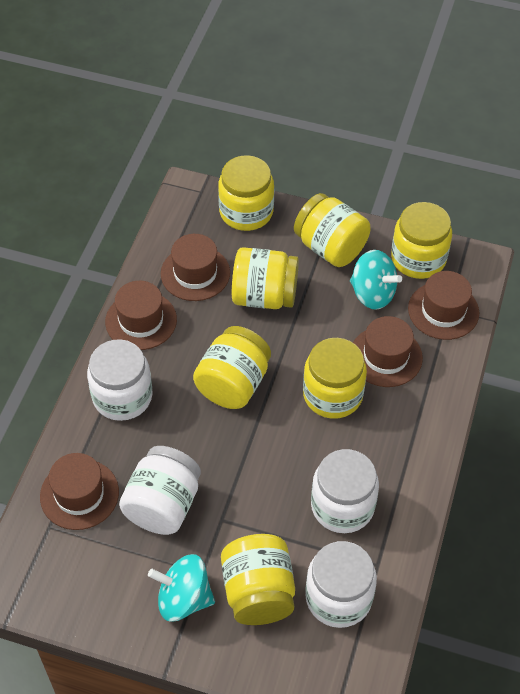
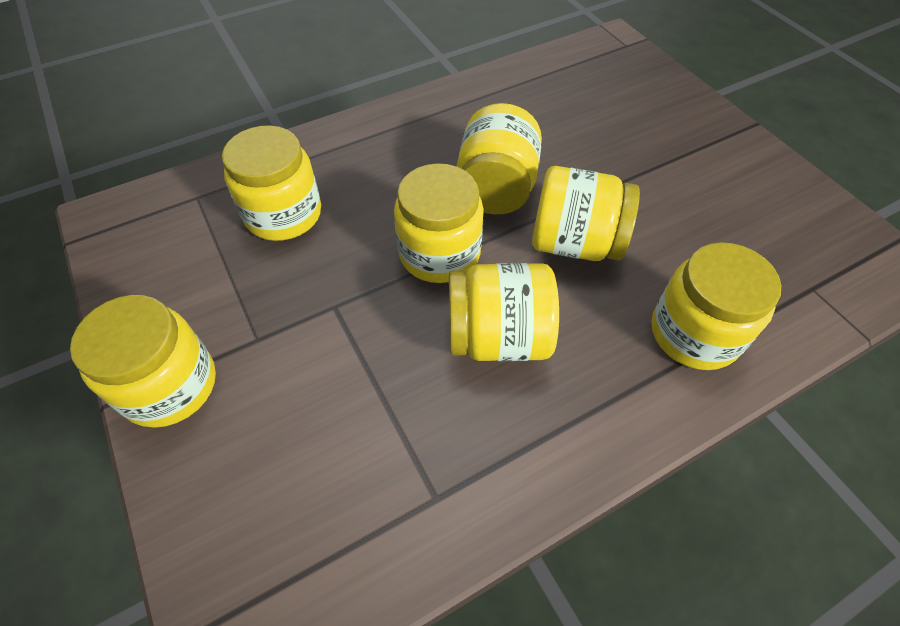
brown hat: 5 -> 0
turquoise spinning top: 2 -> 0
white jar: 4 -> 0

